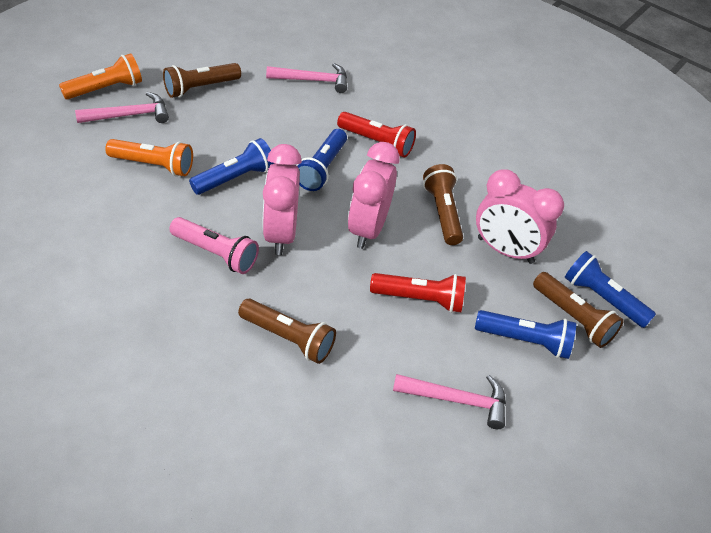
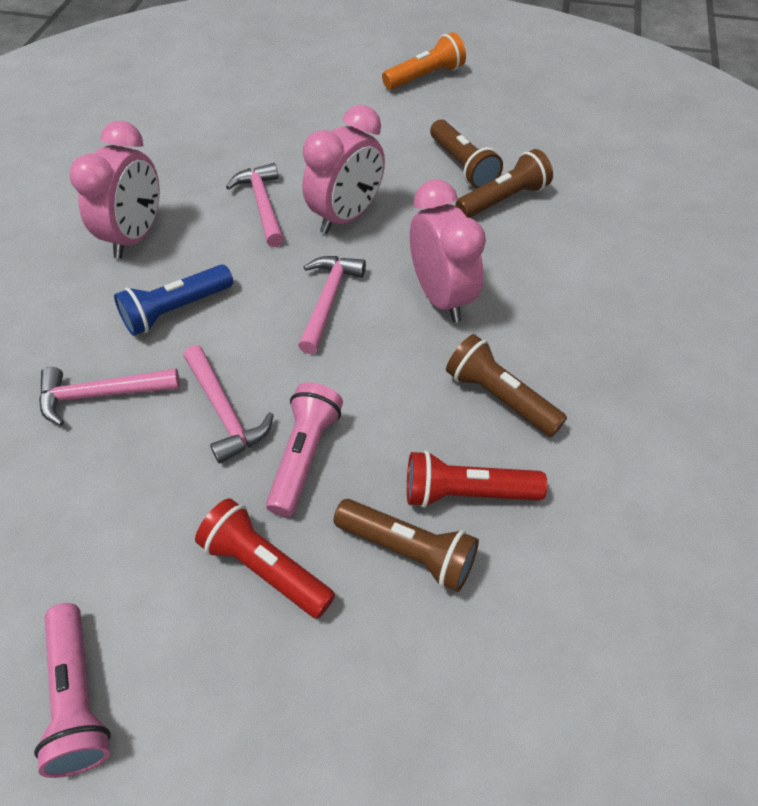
blue flashlight: 4 -> 1
orange flashlight: 2 -> 1
pink flashlight: 1 -> 2
pink hammer: 3 -> 4

